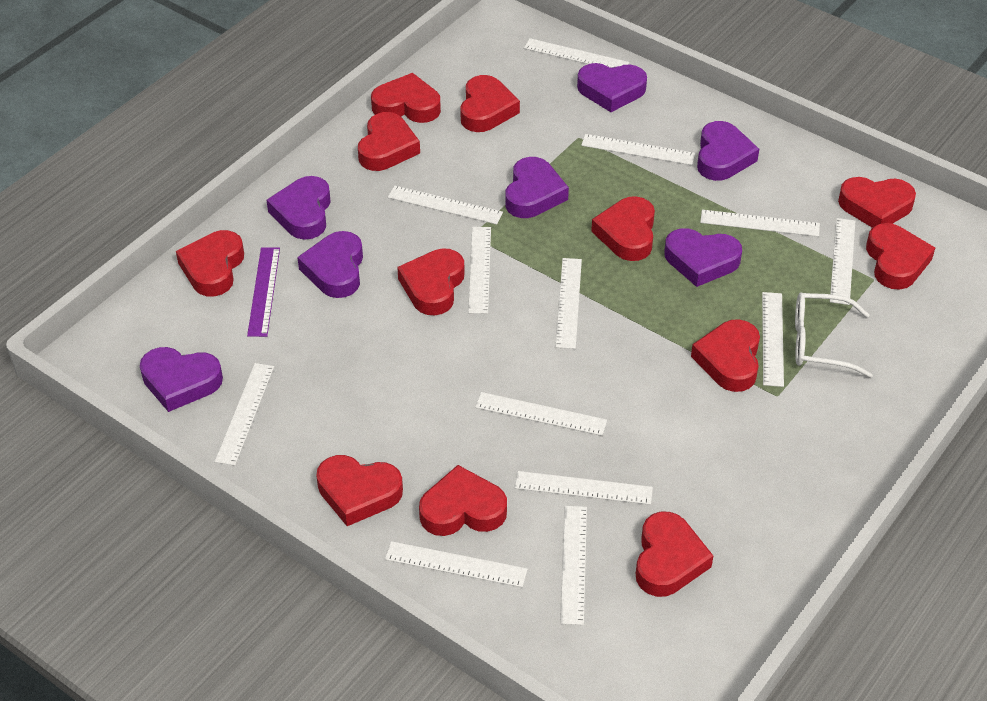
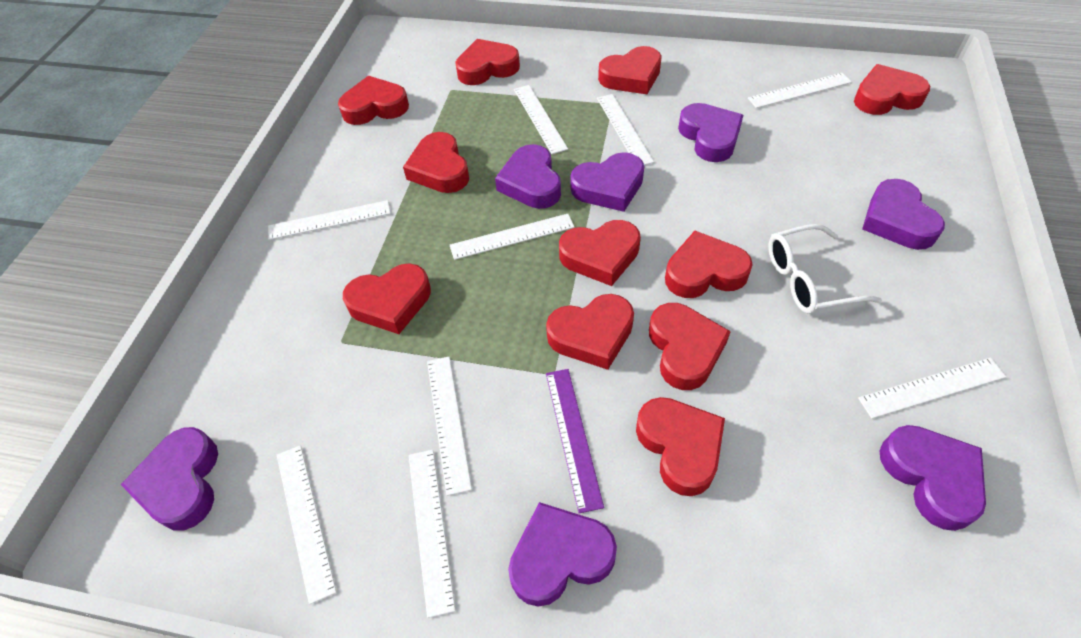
red heart: 12 -> 11
white ruler: 13 -> 9

